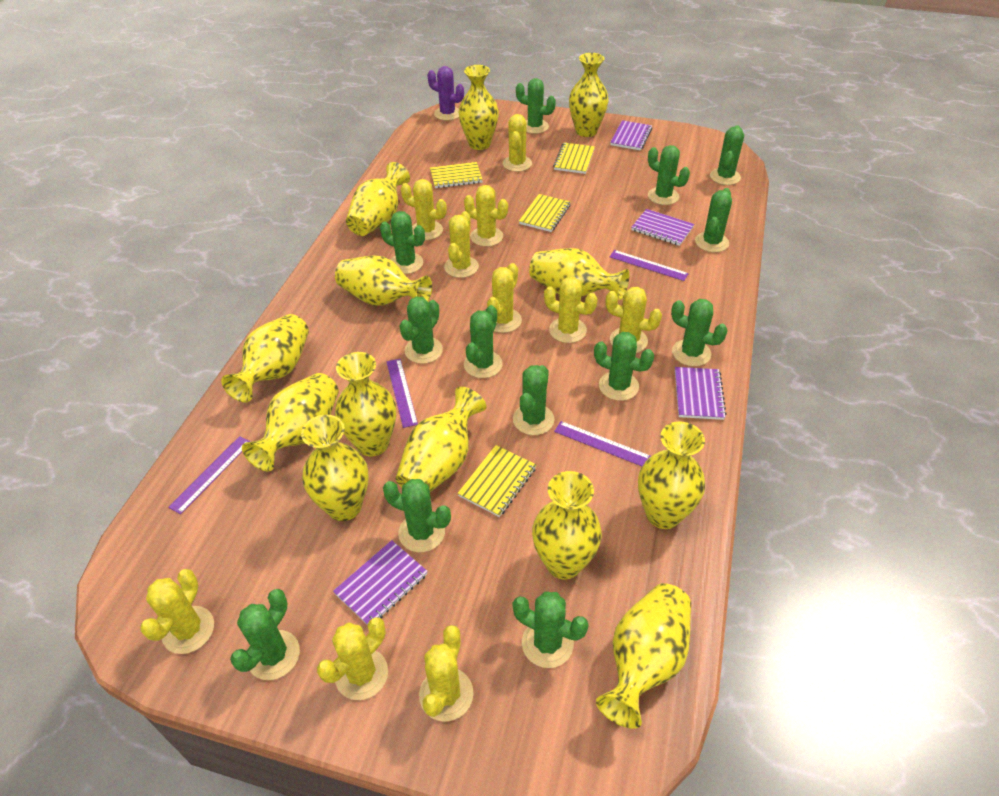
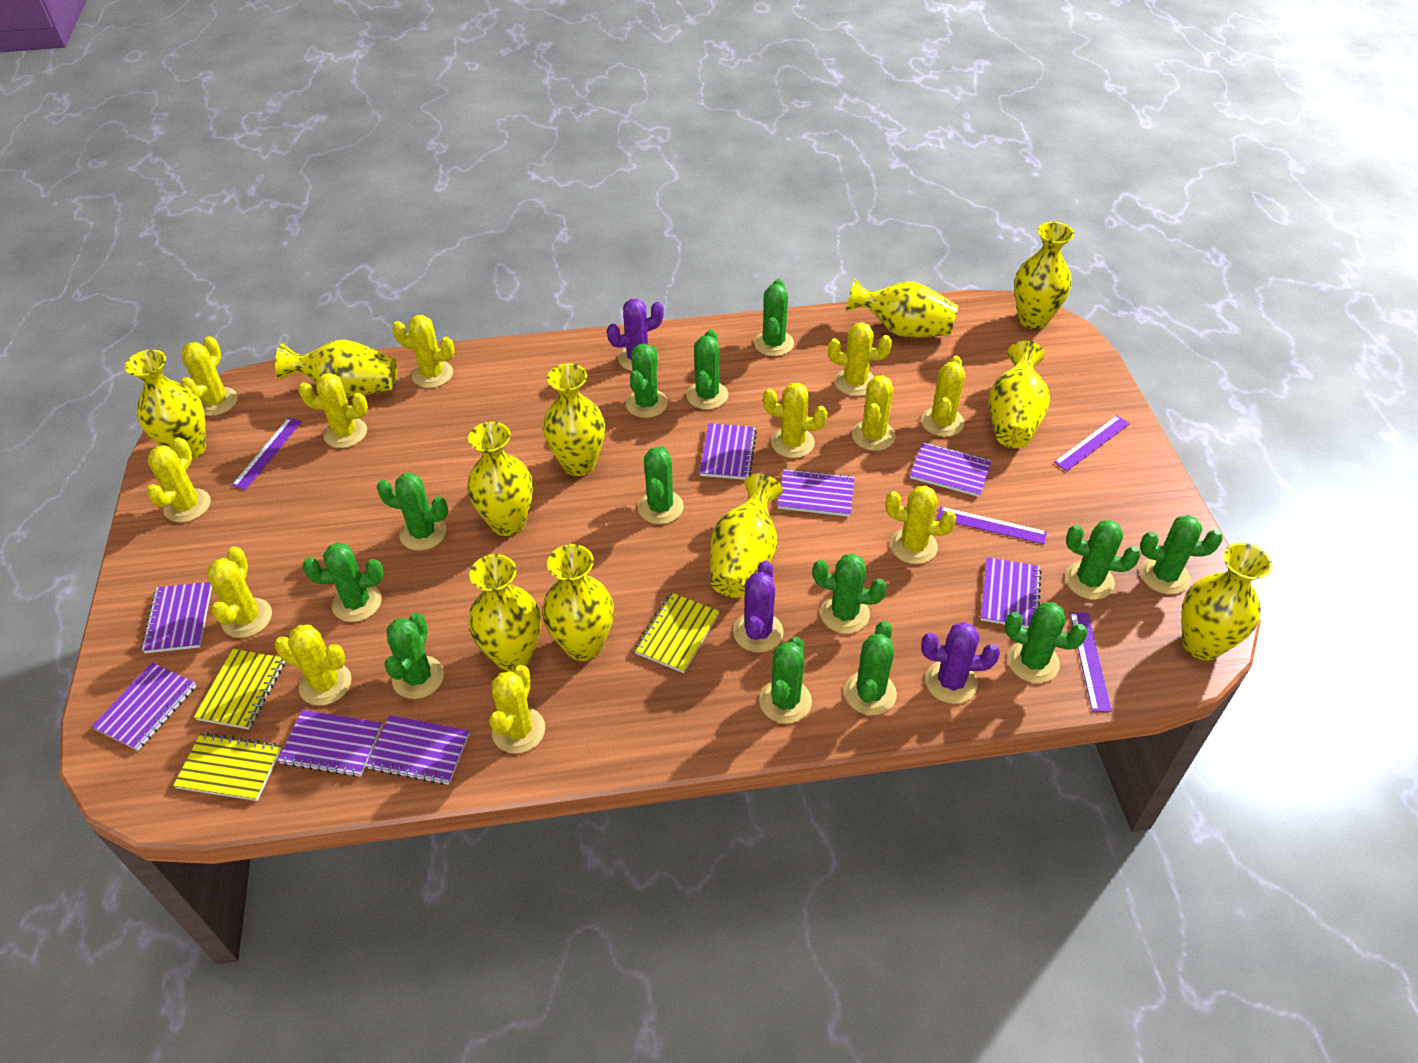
purple cactus: 1 -> 3
purple notebook: 4 -> 8
yellow cactus: 10 -> 12
yellow notebook: 4 -> 3
yellow vase: 13 -> 11

